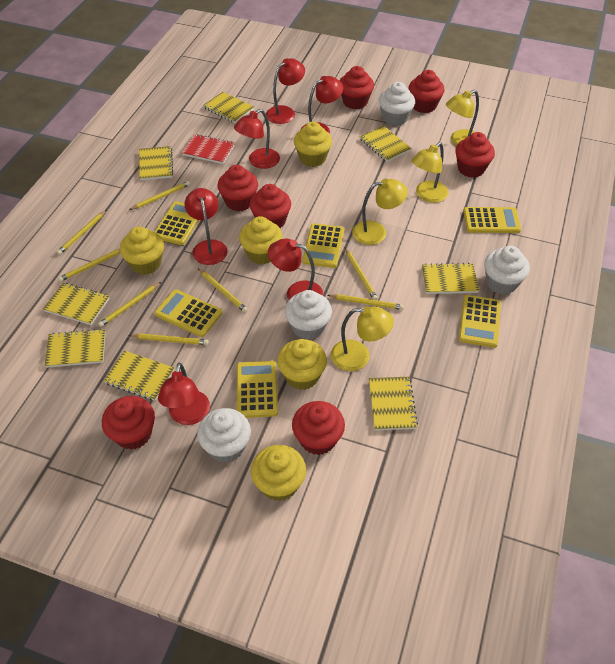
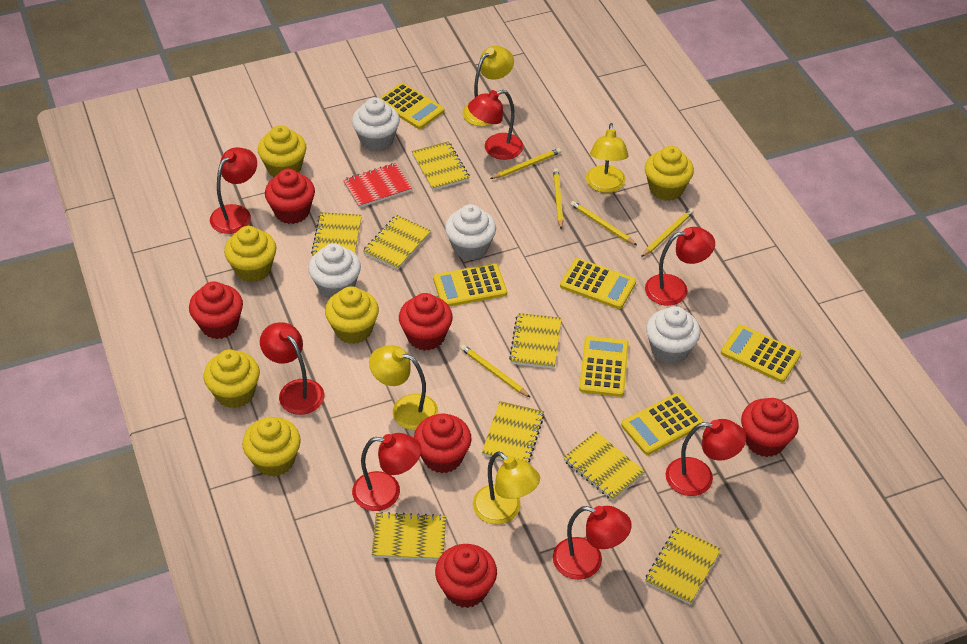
red cupcake: 7 -> 6
red lamp: 6 -> 7
yellow cupcake: 5 -> 6
yellow pencil: 8 -> 5

